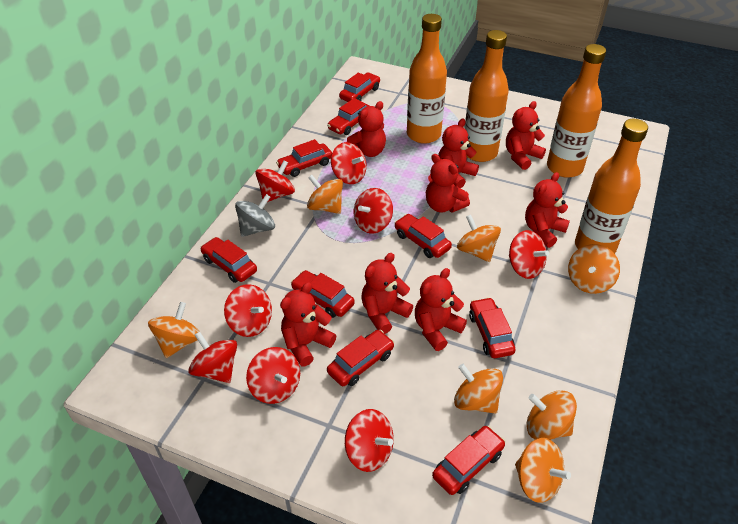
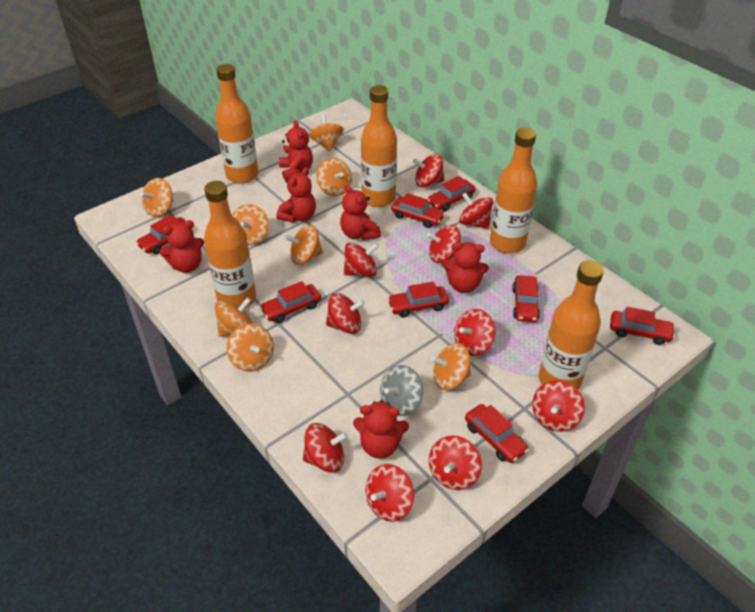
orange bottle: 4 -> 5
orange spinning top: 7 -> 8
red car: 9 -> 8
red spinning top: 8 -> 10
red teddy bear: 8 -> 6

